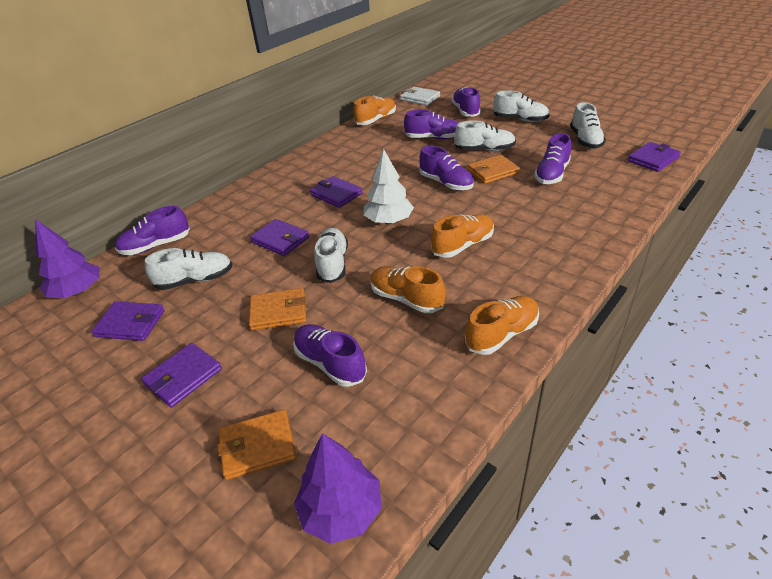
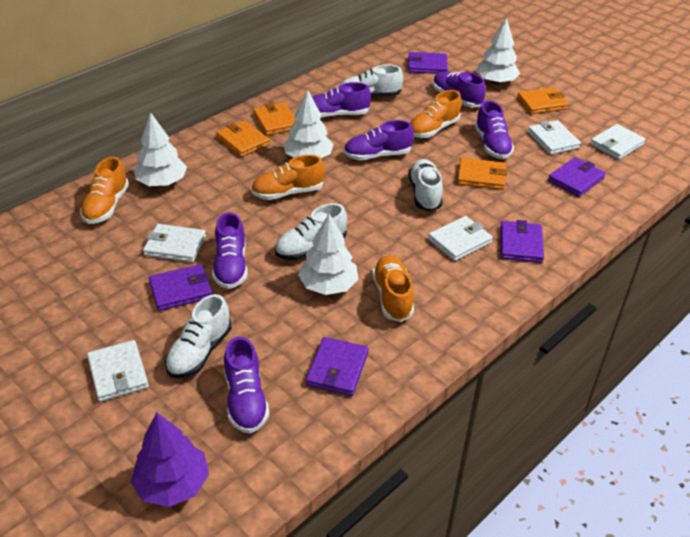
orange wallet: 3 -> 4
purple tree: 2 -> 1
white shoe: 5 -> 4
white tree: 1 -> 4
white wallet: 1 -> 5

